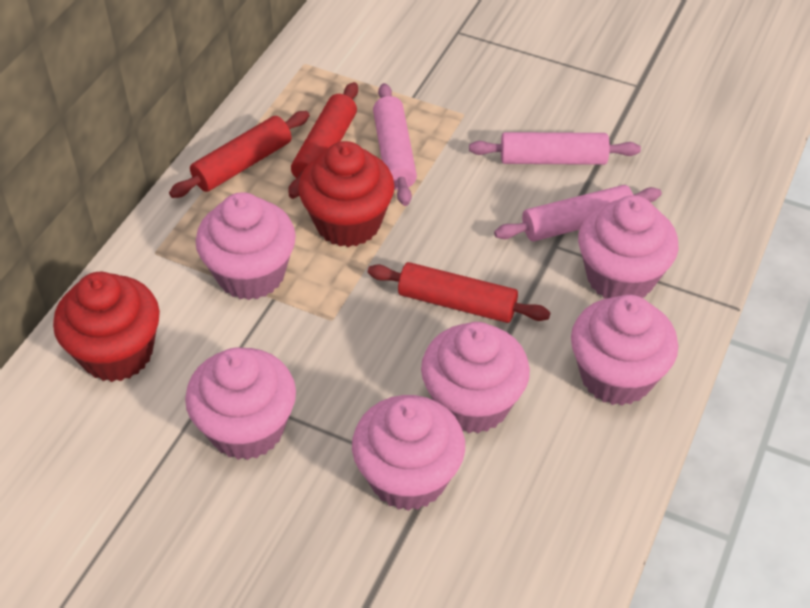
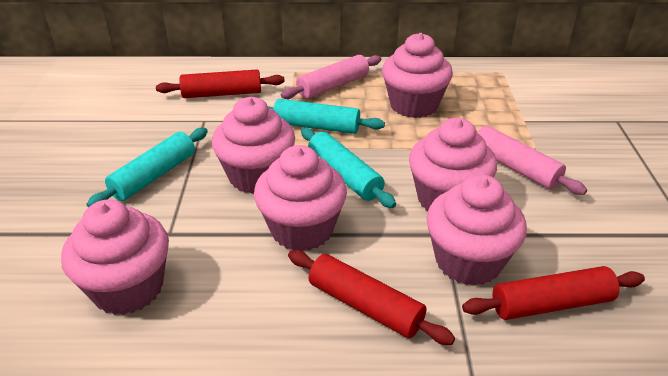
pink rolling pin: 3 -> 2
red cupcake: 2 -> 0
turquoise rolling pin: 0 -> 3

